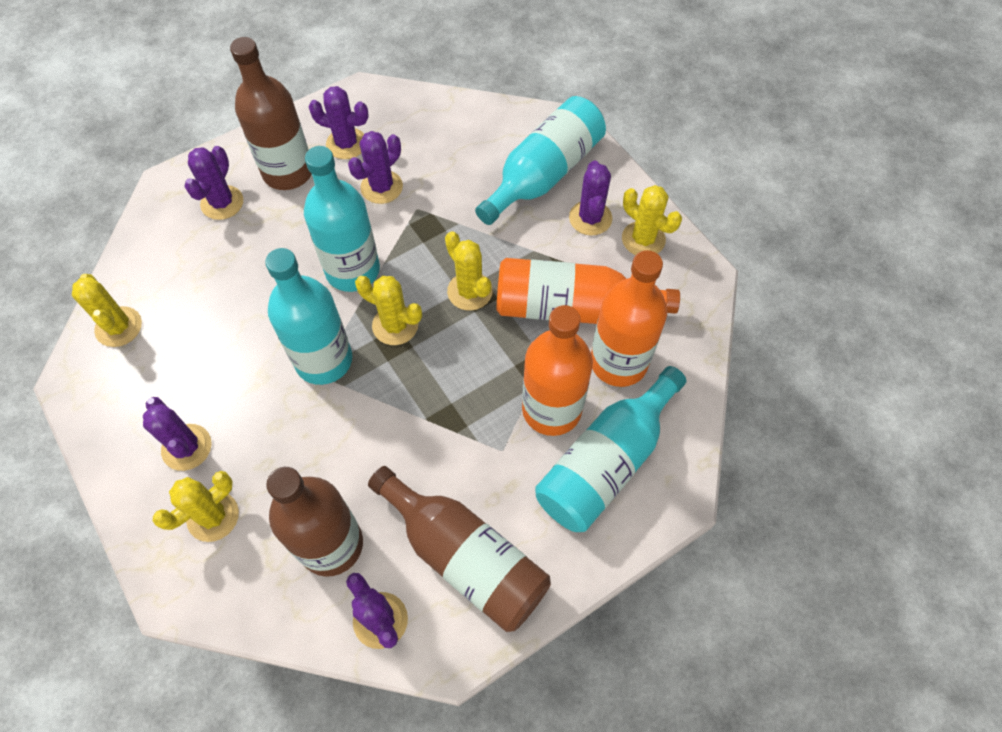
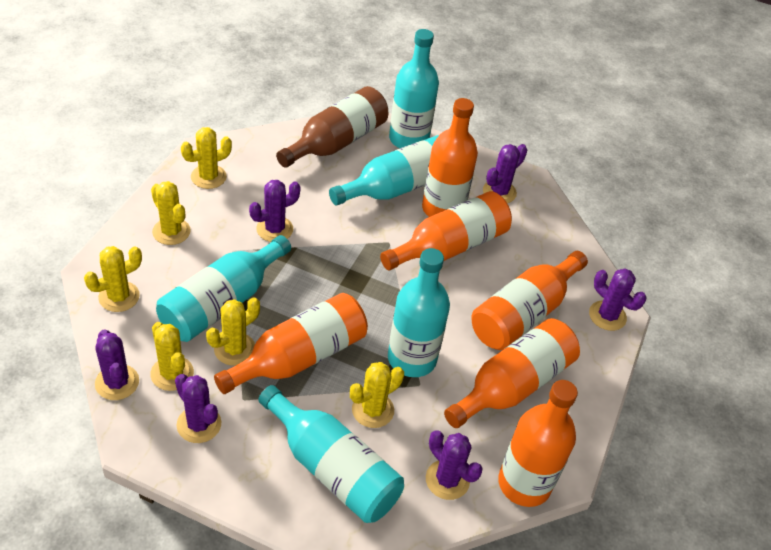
brown bottle: 3 -> 1
orange bottle: 3 -> 6
turquoise bottle: 4 -> 5
yellow cactus: 5 -> 6

